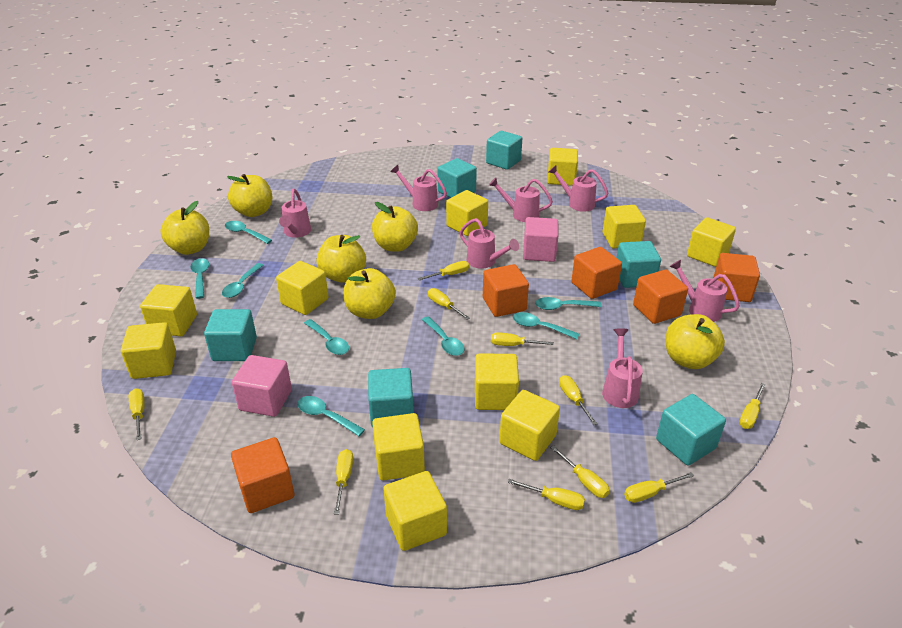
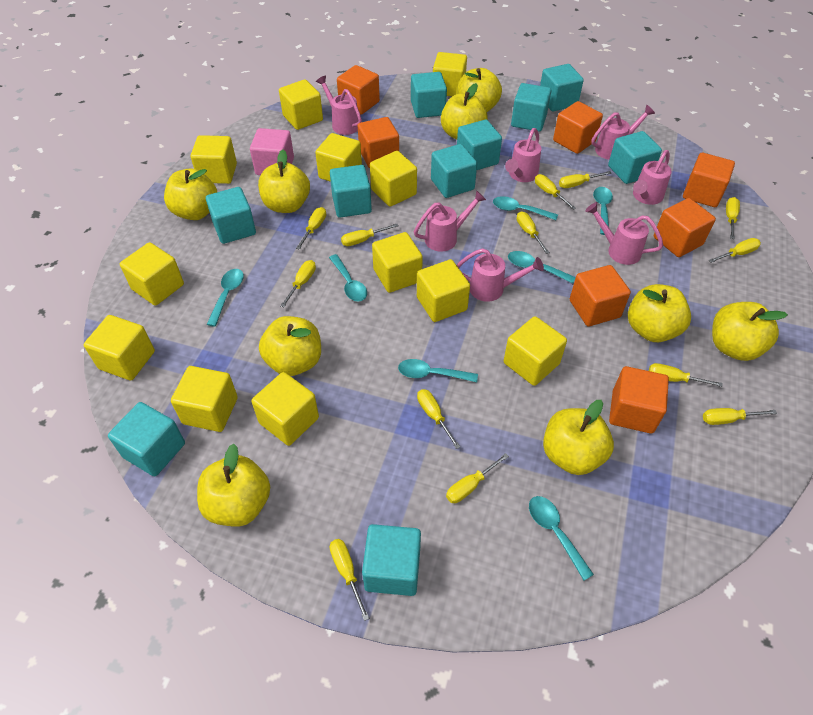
orange cube: 5 -> 7
pink cube: 2 -> 1
turquoise cube: 6 -> 10
turquoise spoon: 8 -> 7
yellow apple: 6 -> 9
yellow cube: 11 -> 12
yellow screwdriver: 10 -> 13

